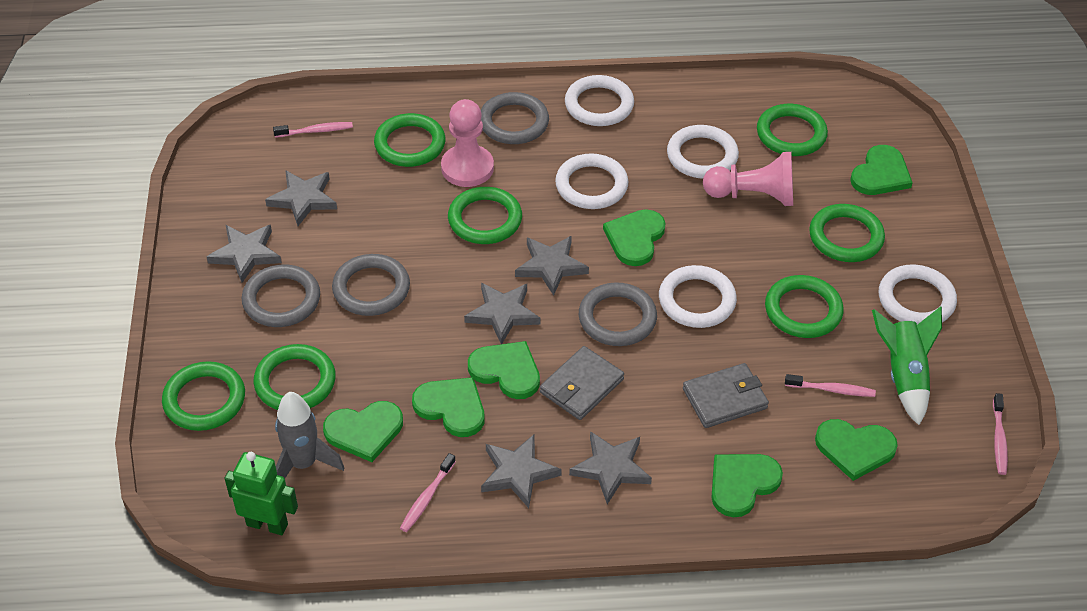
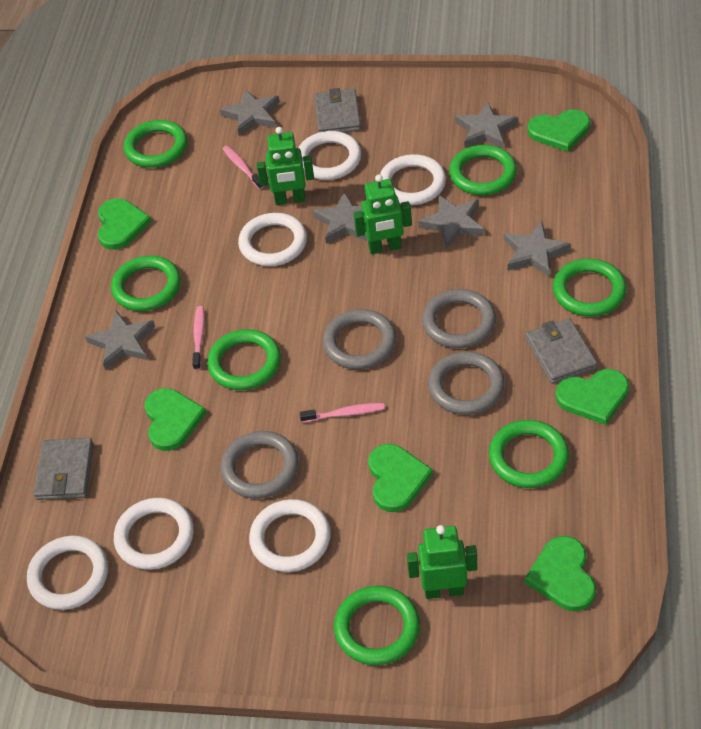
green heart: 7 -> 6
green robot: 1 -> 3
green rocket: 1 -> 0
grey rocket: 1 -> 0
grey wallet: 2 -> 3
pink pawn: 2 -> 0
pink toothbrush: 4 -> 3
white ring: 5 -> 6

